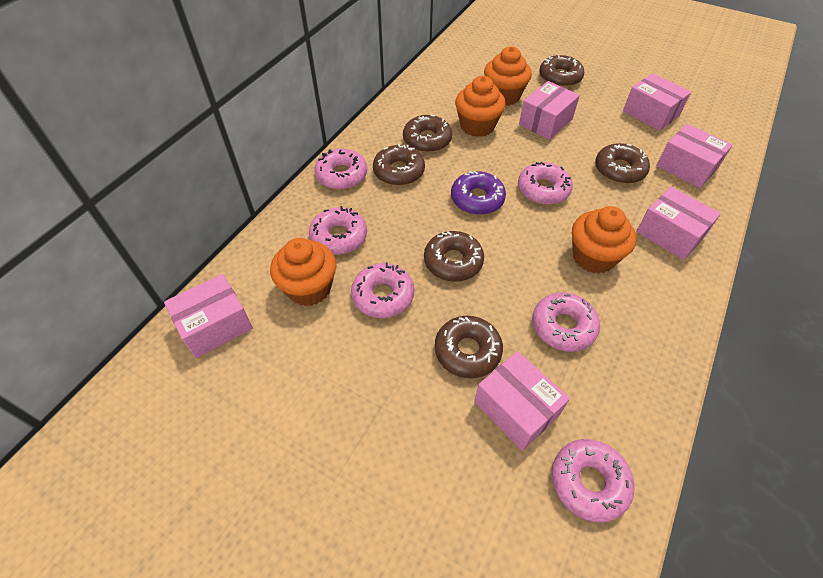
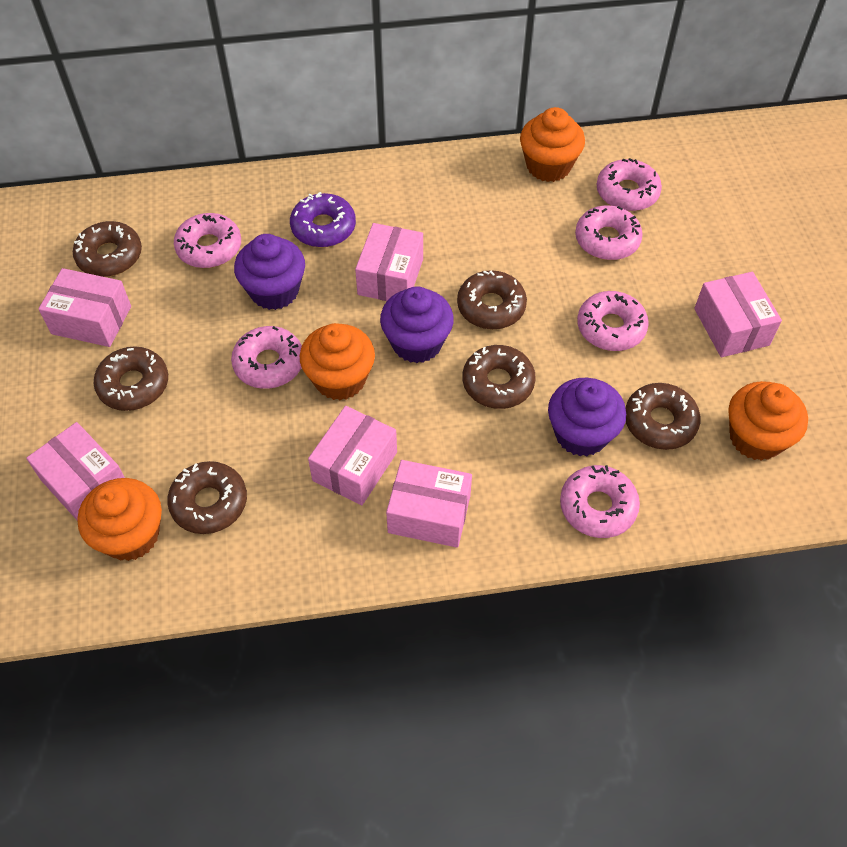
purple cupcake: 0 -> 3

